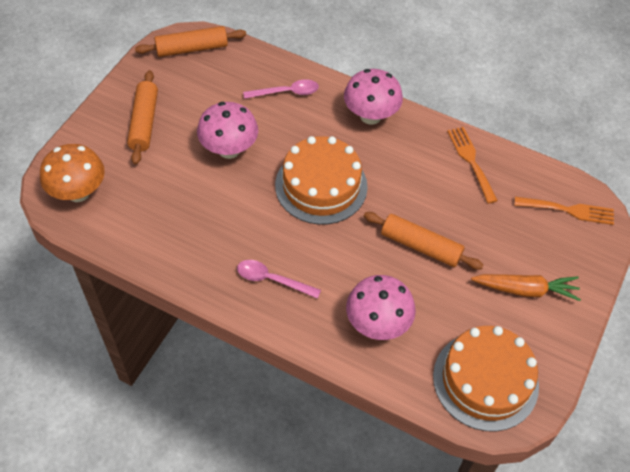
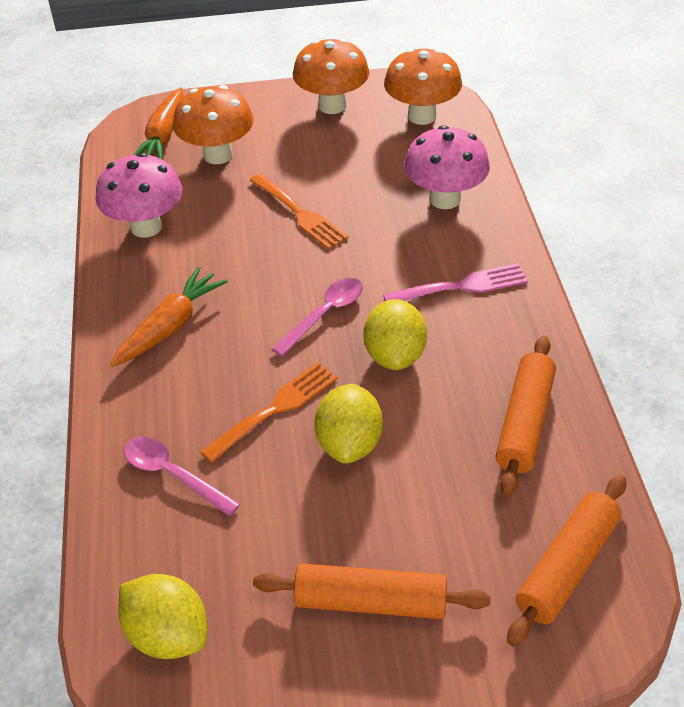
orange cake: 2 -> 0
orange carrot: 1 -> 2
orange mushroom: 1 -> 3
pink fork: 0 -> 1
pink mushroom: 3 -> 2
yellow lemon: 0 -> 3

